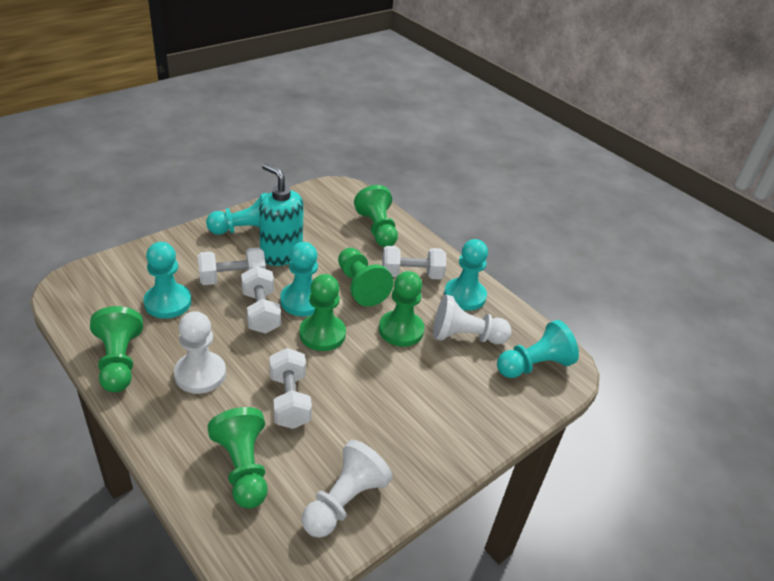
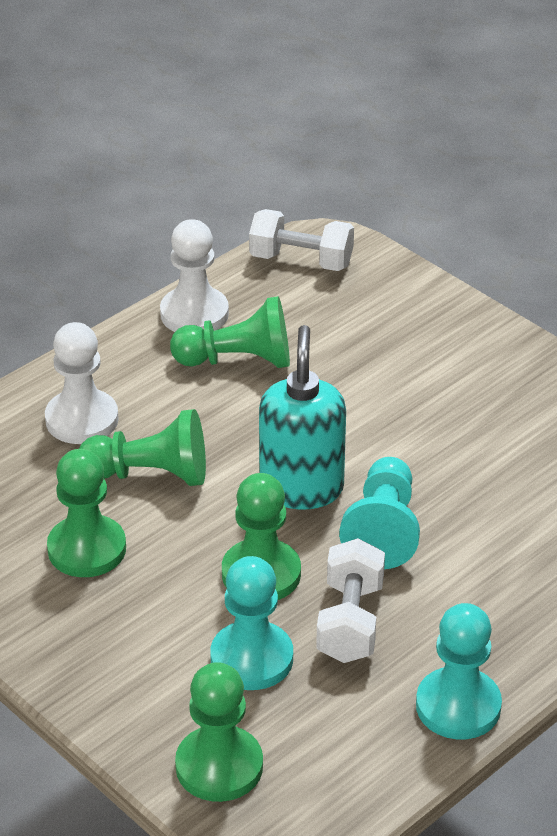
green pawn: 6 -> 5
turquoise pawn: 5 -> 3
white dumbbell: 4 -> 2
white pawn: 3 -> 2

